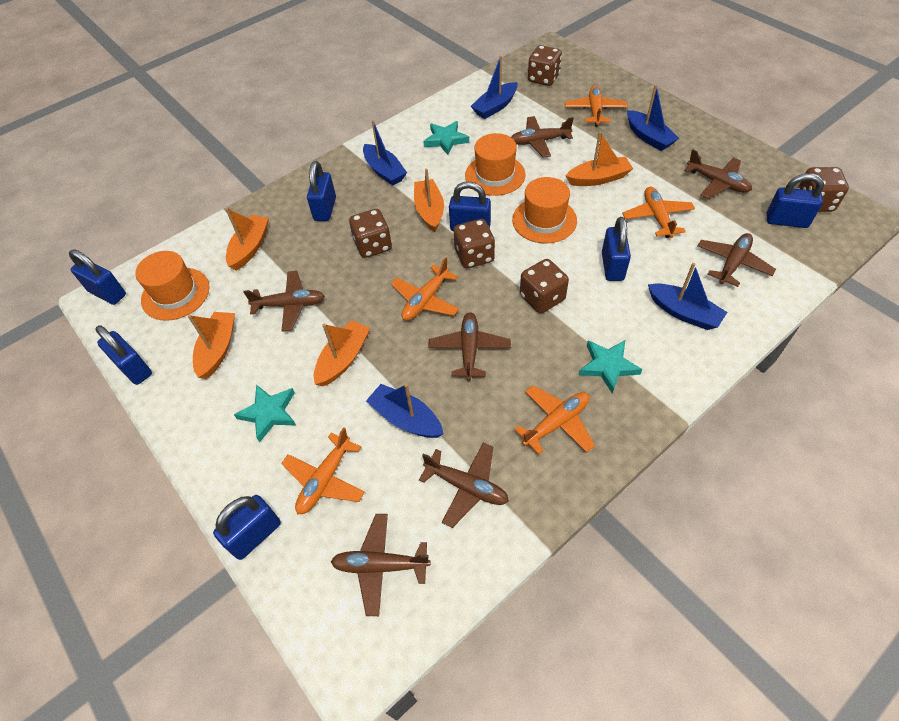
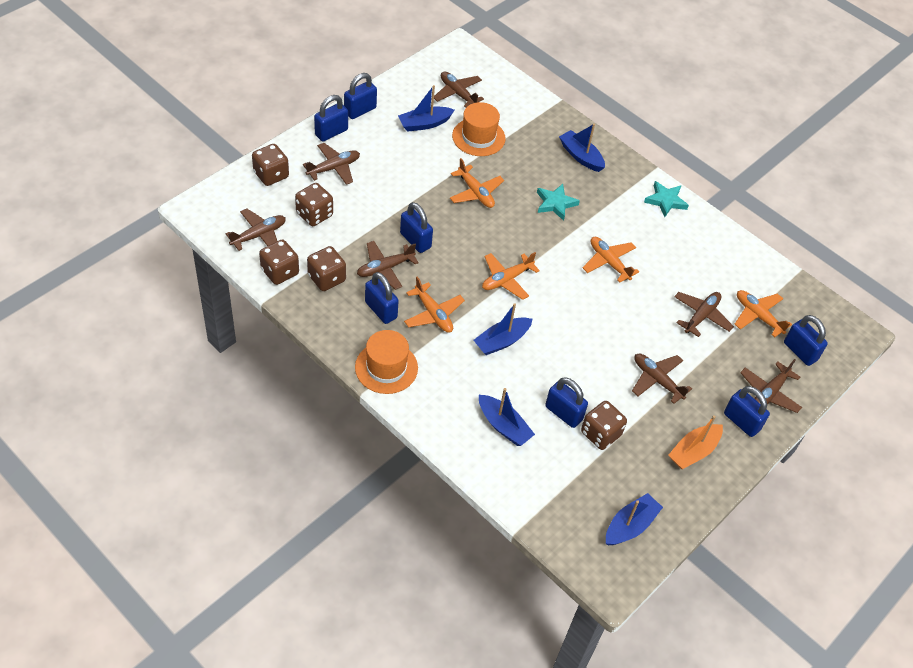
orange boat: 5 -> 1
orange hat: 3 -> 2
turquoise star: 3 -> 2

